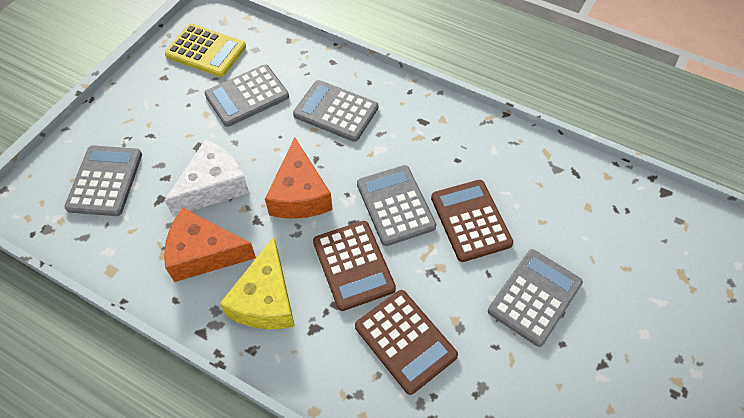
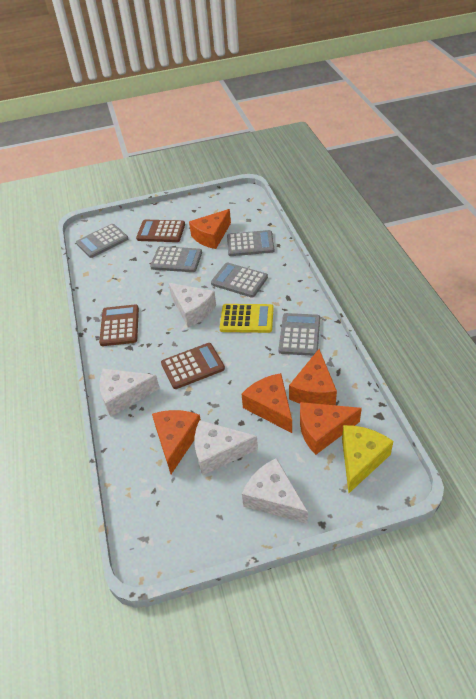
orange cheese: 2 -> 5
white cheese: 1 -> 4

